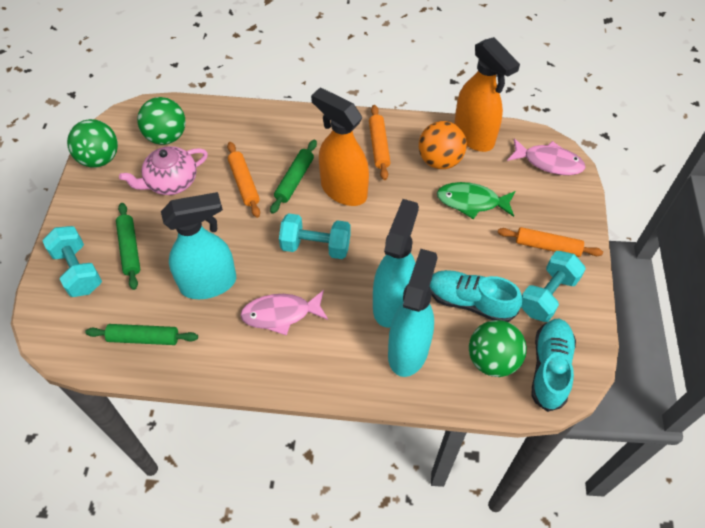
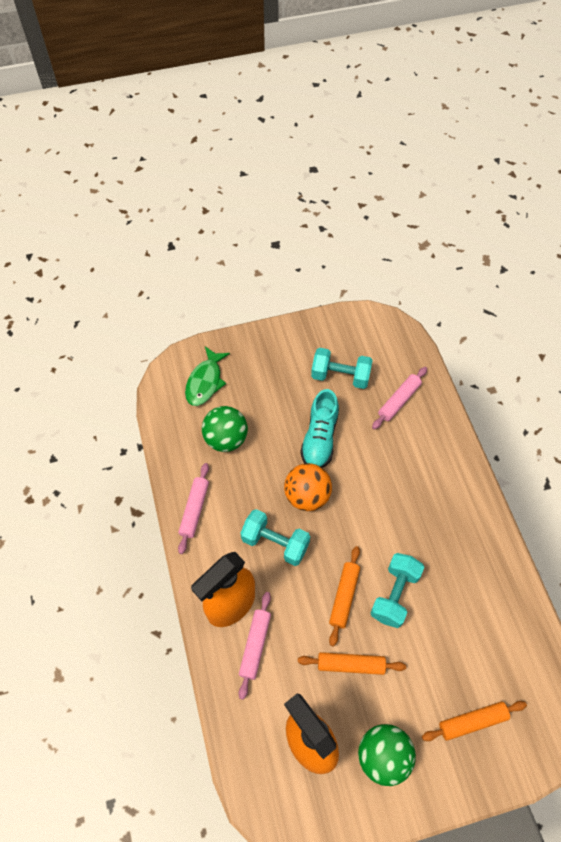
green ball: 3 -> 2
green rolling pin: 3 -> 0
pink fish: 2 -> 0
pink rolling pin: 0 -> 3
pink teapot: 1 -> 0
turquoise shoe: 2 -> 1
turquoise spray bottle: 3 -> 0

